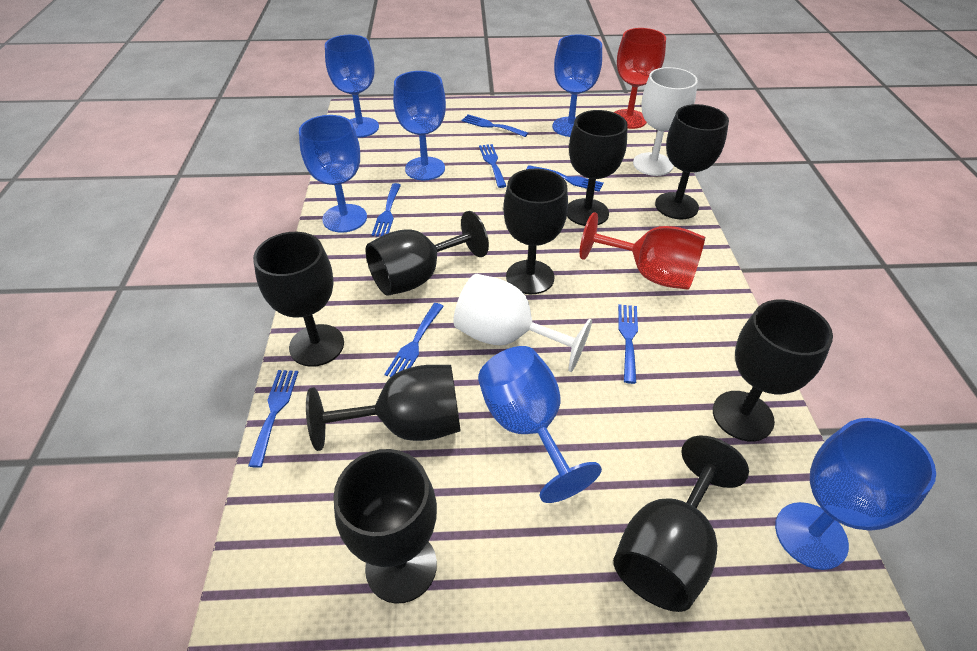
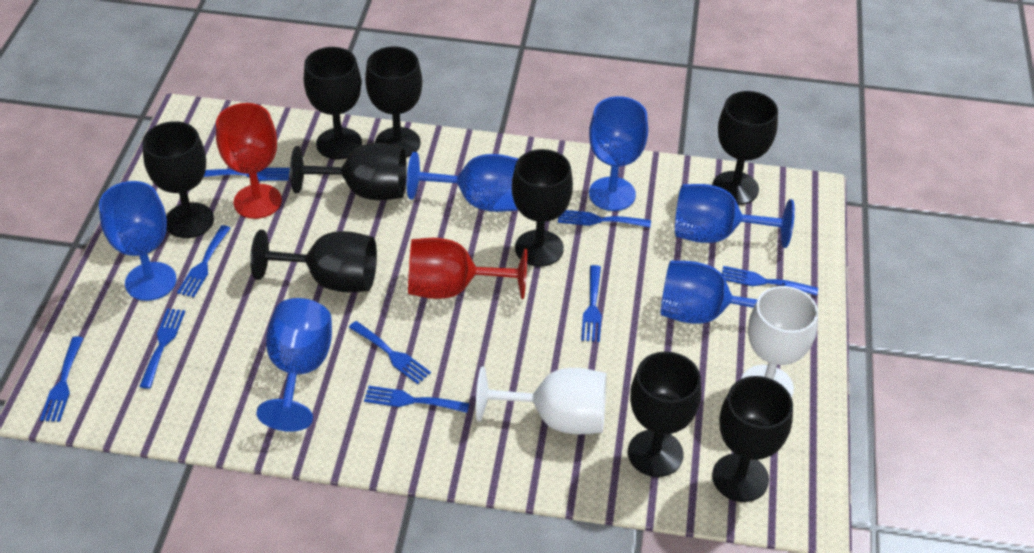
blue fork: 7 -> 9

